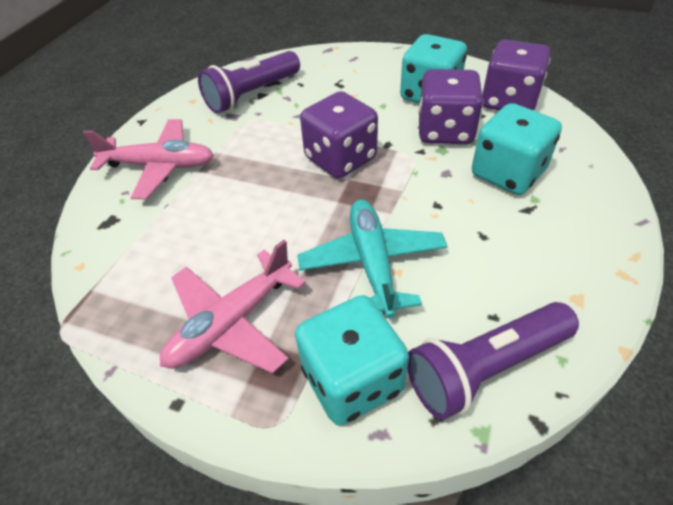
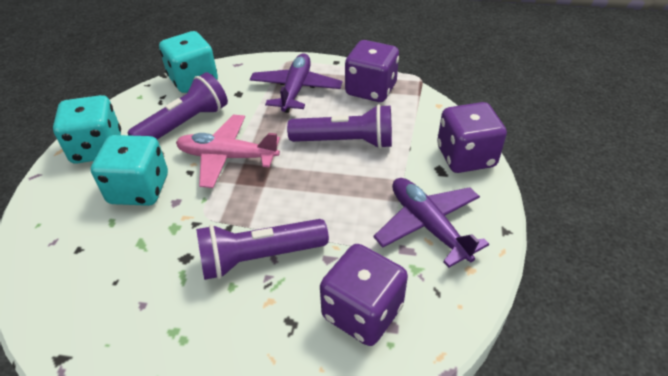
pink plane: 2 -> 1
purple flashlight: 2 -> 3
purple plane: 0 -> 2
turquoise plane: 1 -> 0

